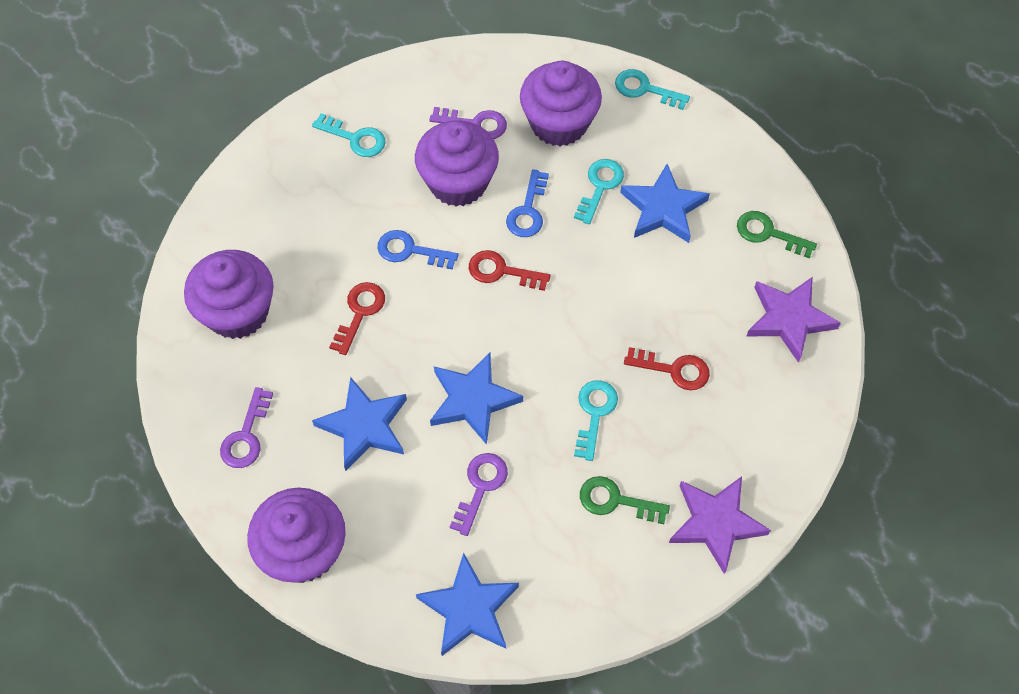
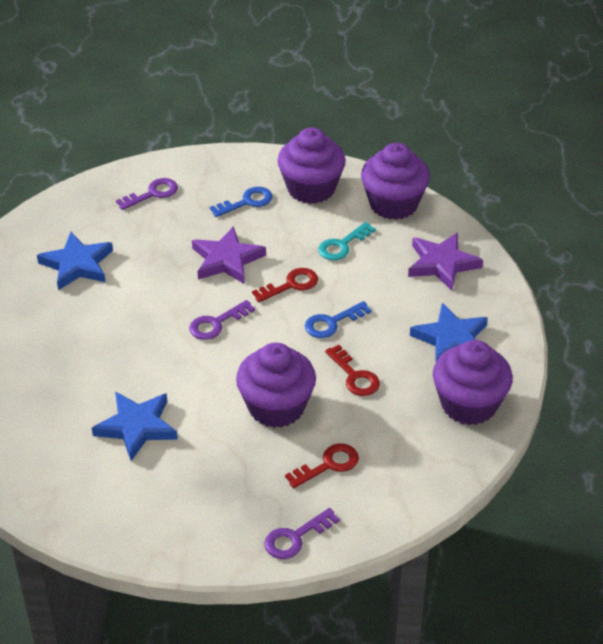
blue star: 4 -> 3
green key: 2 -> 0
turquoise key: 4 -> 1

